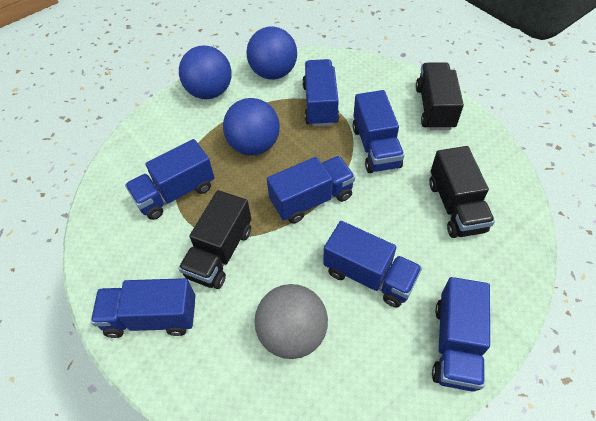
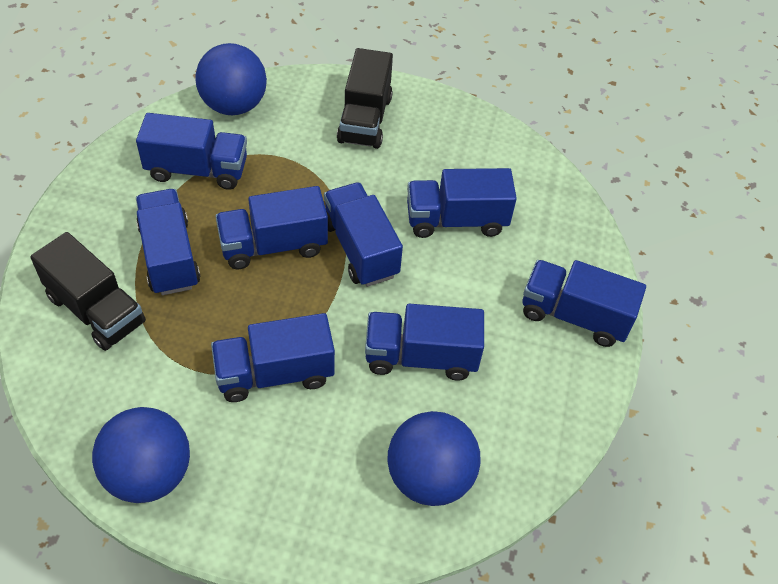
black truck: 3 -> 2
blue truck: 7 -> 8
grey ball: 1 -> 0

